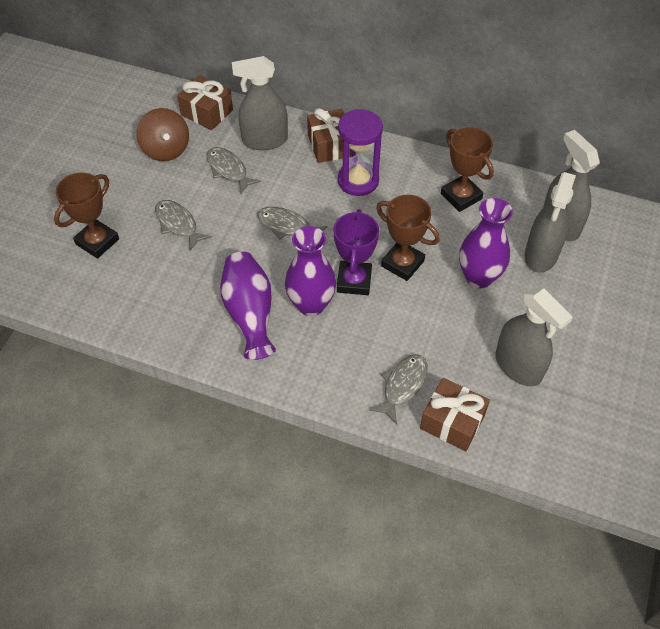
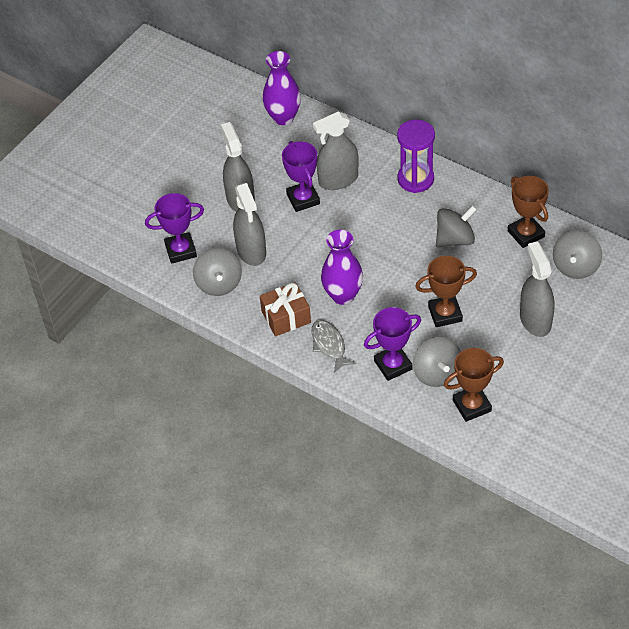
brown gift: 3 -> 1
brown spinning top: 1 -> 0
grey fish: 4 -> 1
grey spinning top: 0 -> 4
purple trophy: 1 -> 3
purple vase: 3 -> 2

